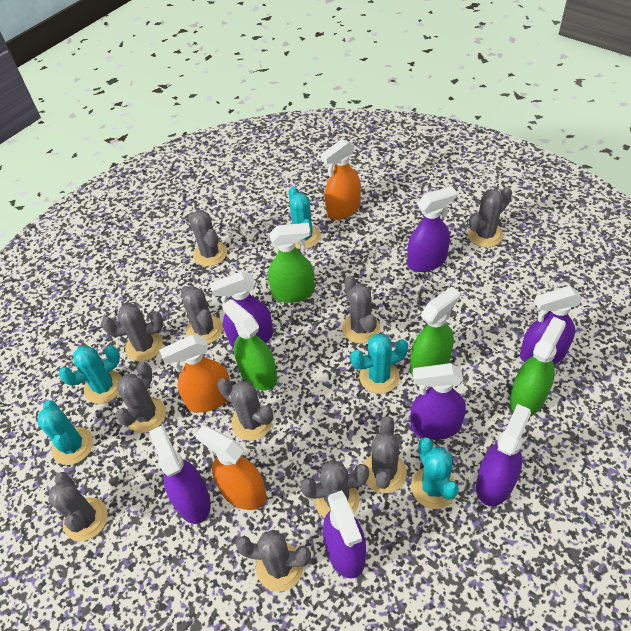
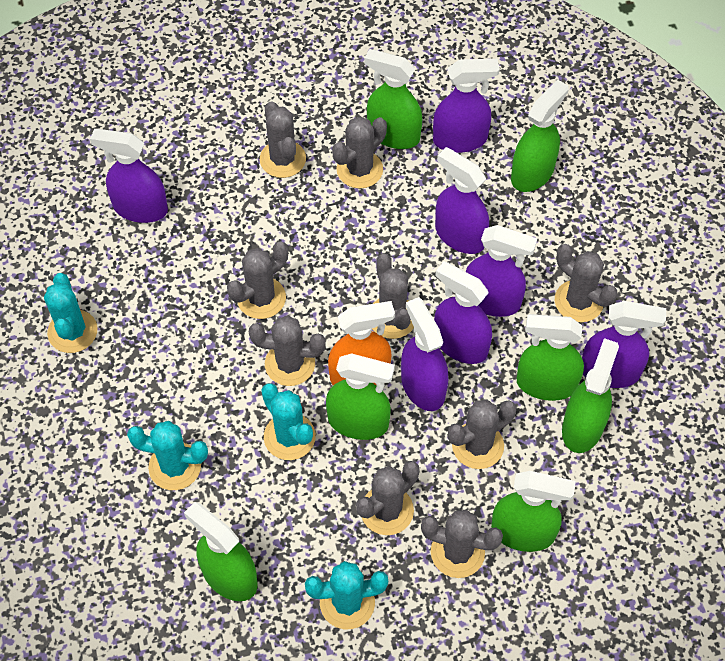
green spray bottle: 4 -> 7
grey cactus: 11 -> 9
orange spray bottle: 3 -> 1
turquoise cactus: 5 -> 4

